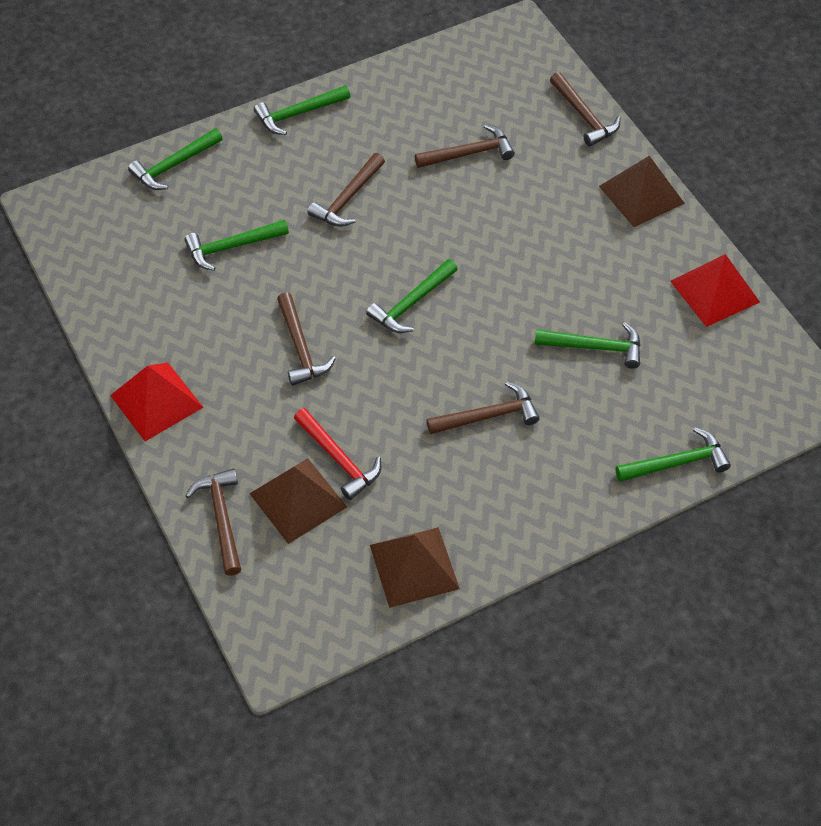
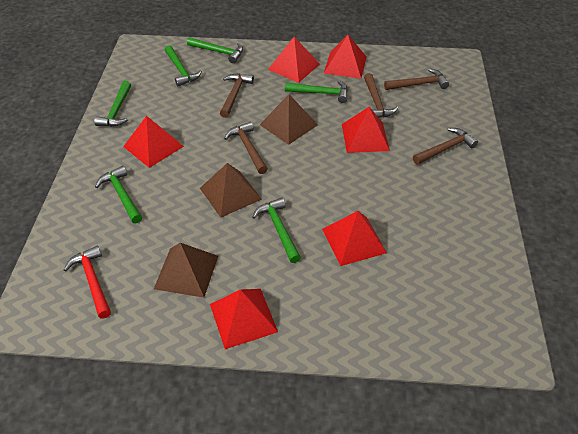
brown hammer: 6 -> 5
red pyramid: 2 -> 6

